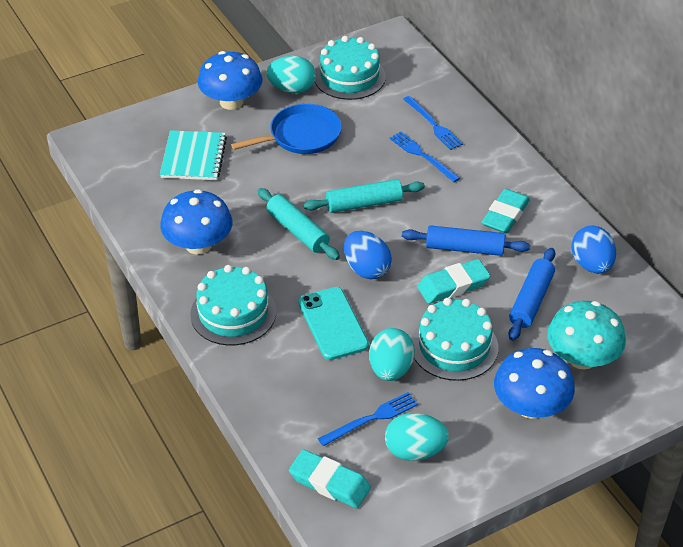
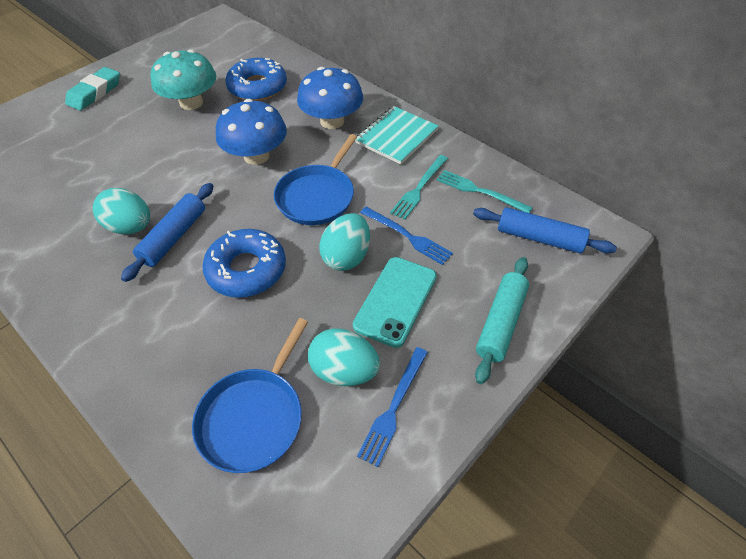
blue donut: 0 -> 2
blue egg: 2 -> 0
blue fork: 3 -> 2
blue mushroom: 3 -> 2
blue pan: 1 -> 2
turquoise cake: 3 -> 0
turquoise eraser: 3 -> 1
turquoise fork: 0 -> 2
turquoise rolling pin: 2 -> 1

